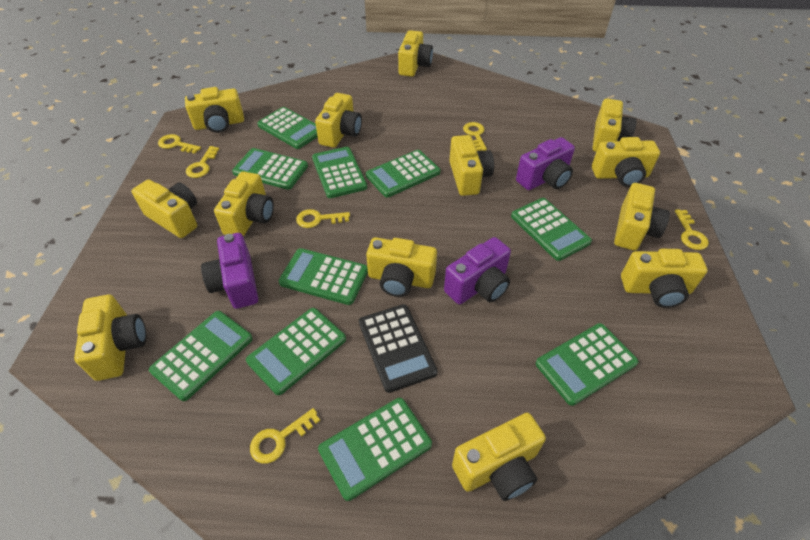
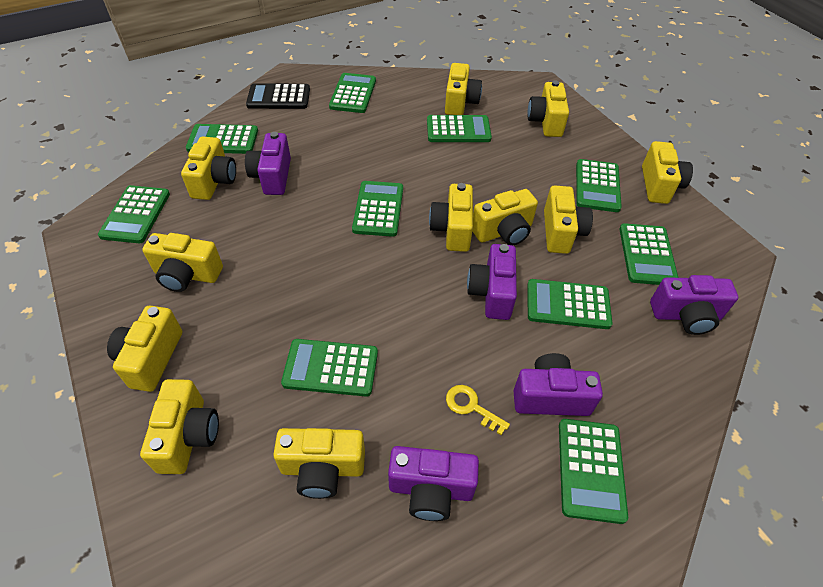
purple camera: 3 -> 5
yellow camera: 13 -> 11
yellow key: 6 -> 1

